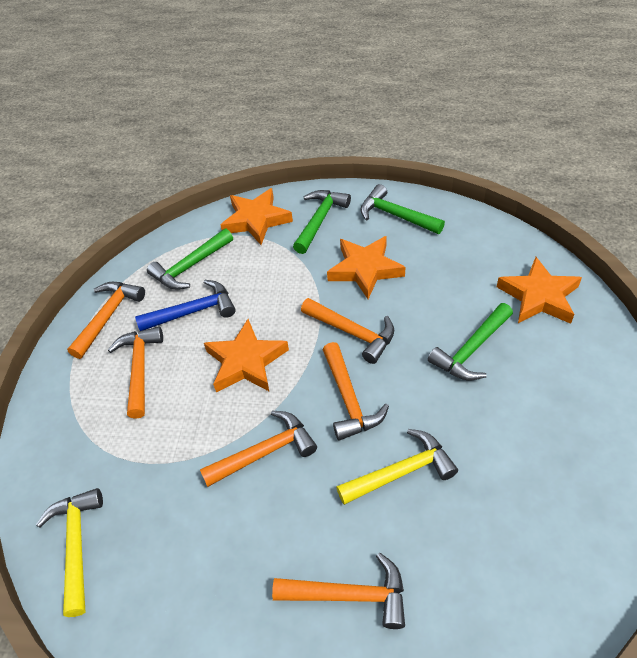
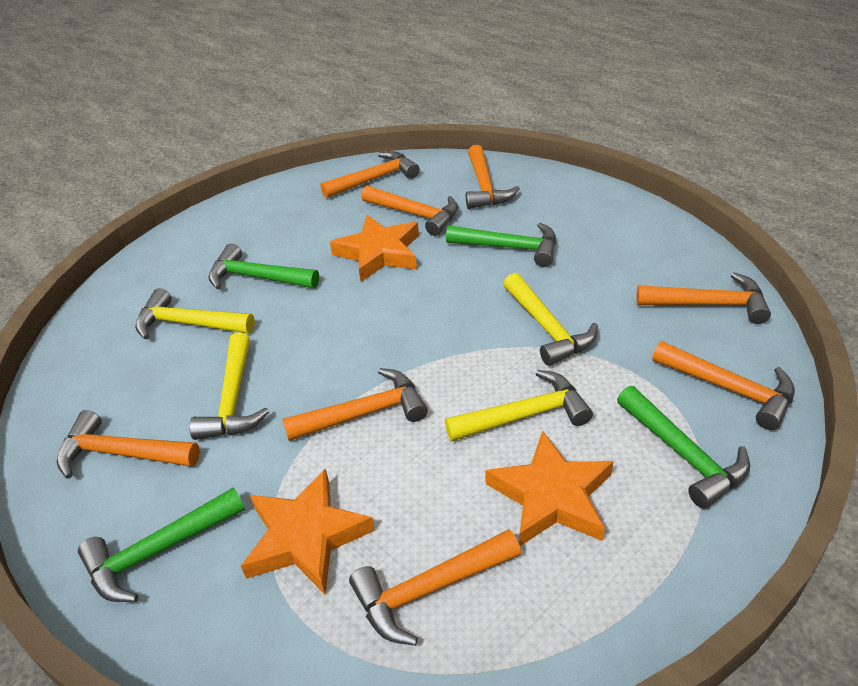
blue hammer: 1 -> 0
orange hammer: 6 -> 8
orange star: 4 -> 3
yellow hammer: 2 -> 4

